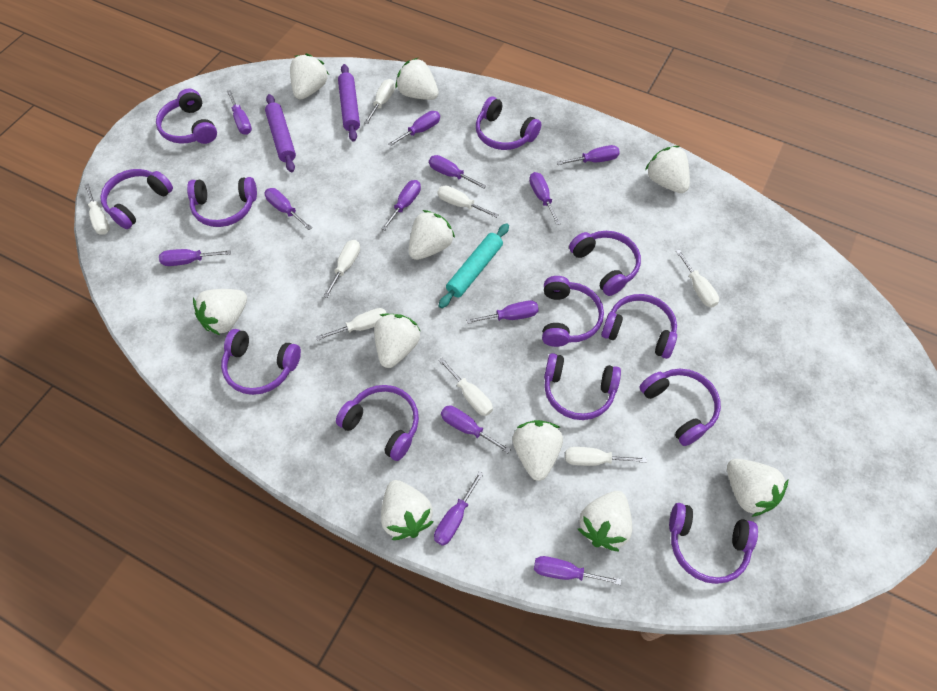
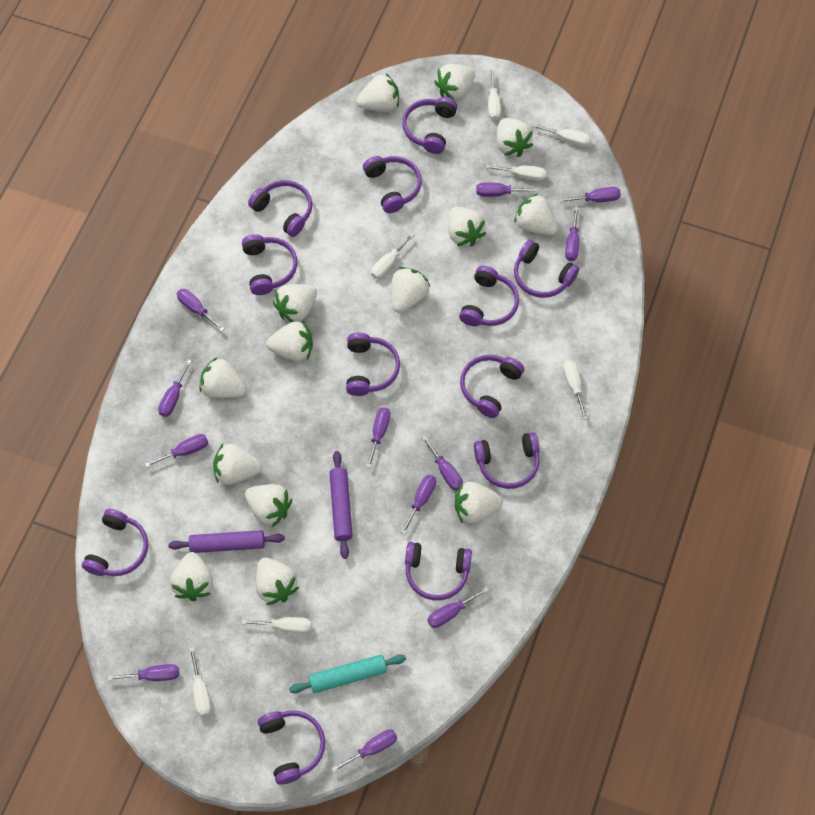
white screwdriver: 8 -> 7
white strawberry: 10 -> 14

